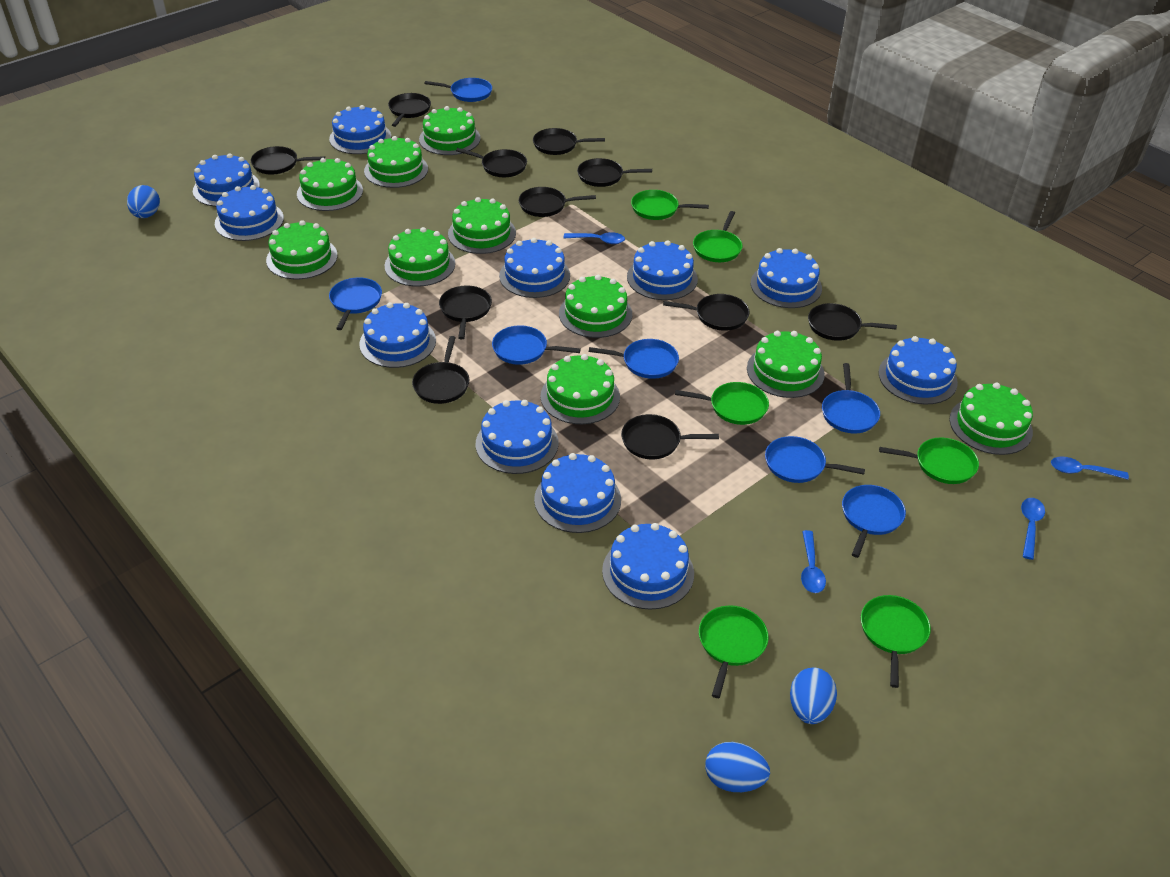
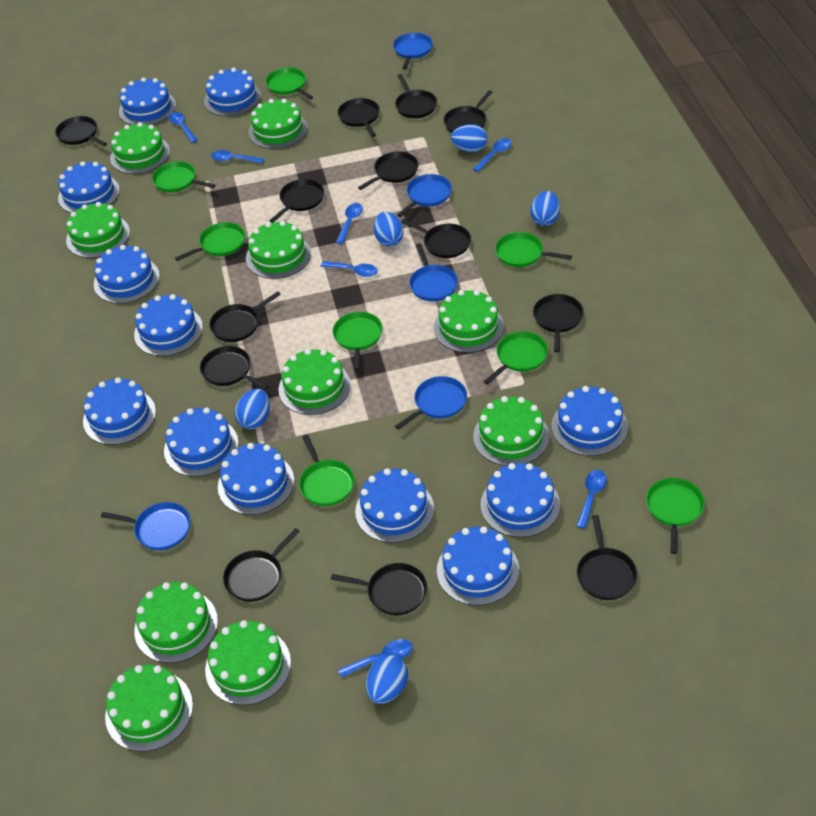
black pan: 11 -> 13
blue cake: 11 -> 12
blue egg: 3 -> 5
blue pan: 7 -> 5
blue spoon: 4 -> 7
green pan: 6 -> 8

